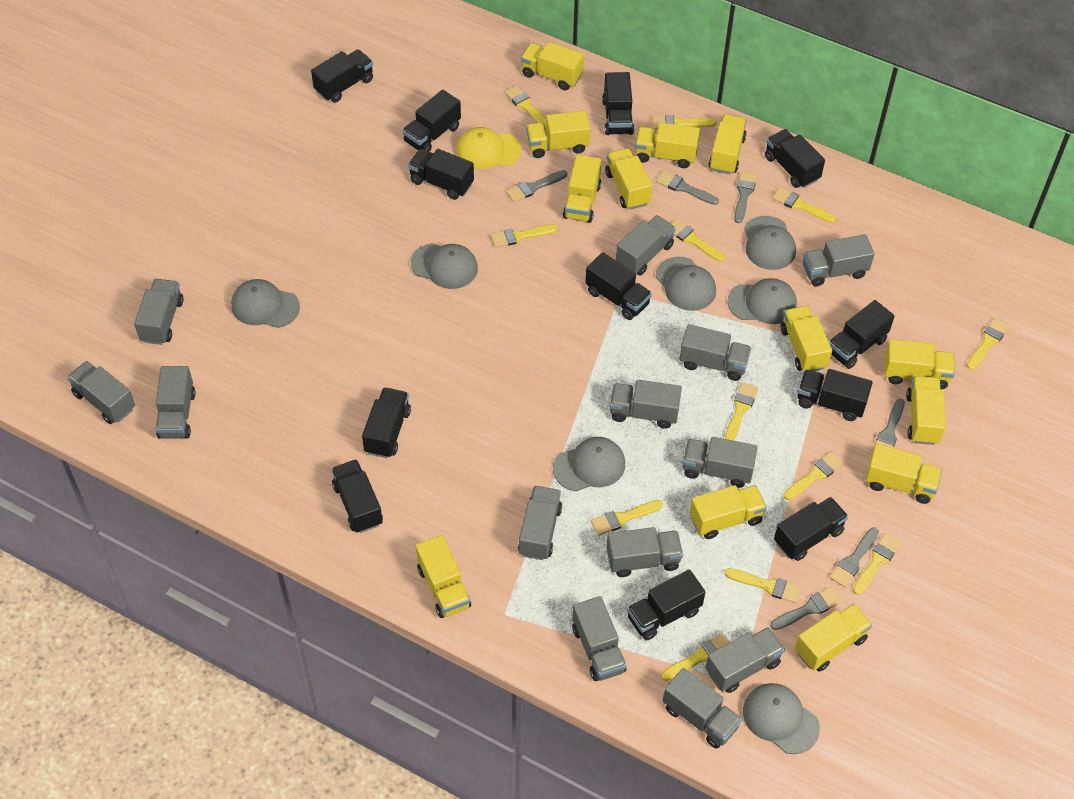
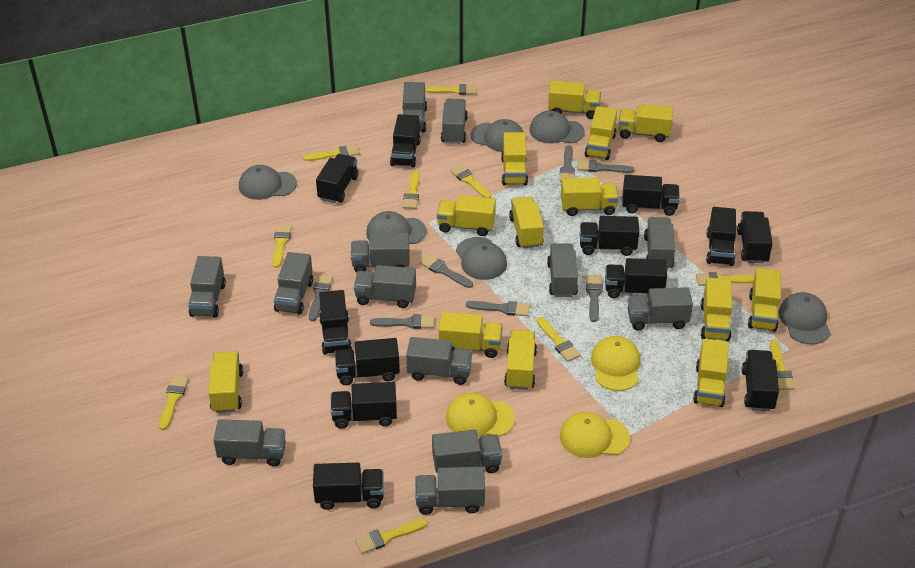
grey brush: 6 -> 7
grey cap: 7 -> 6
yellow brush: 12 -> 10
yellow cap: 1 -> 3

